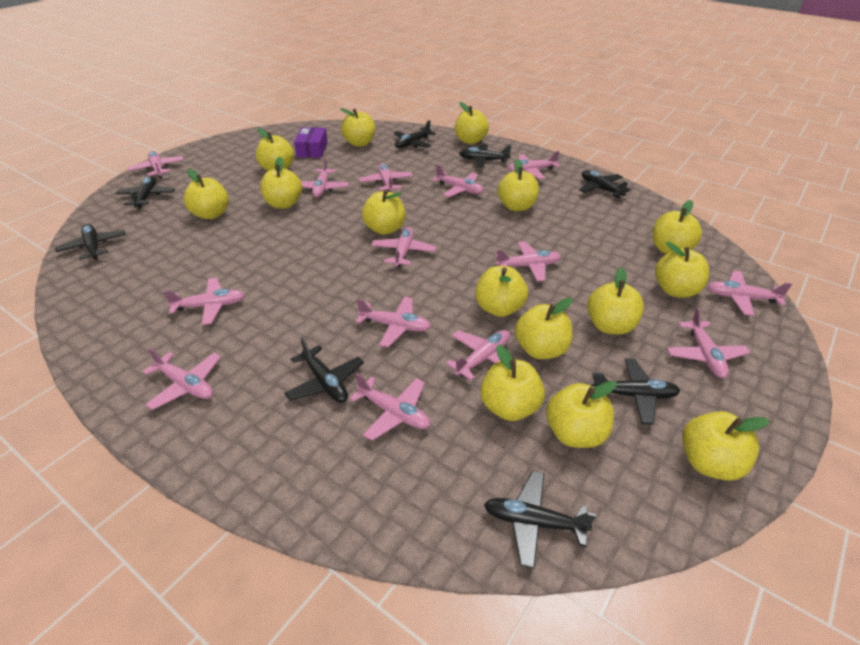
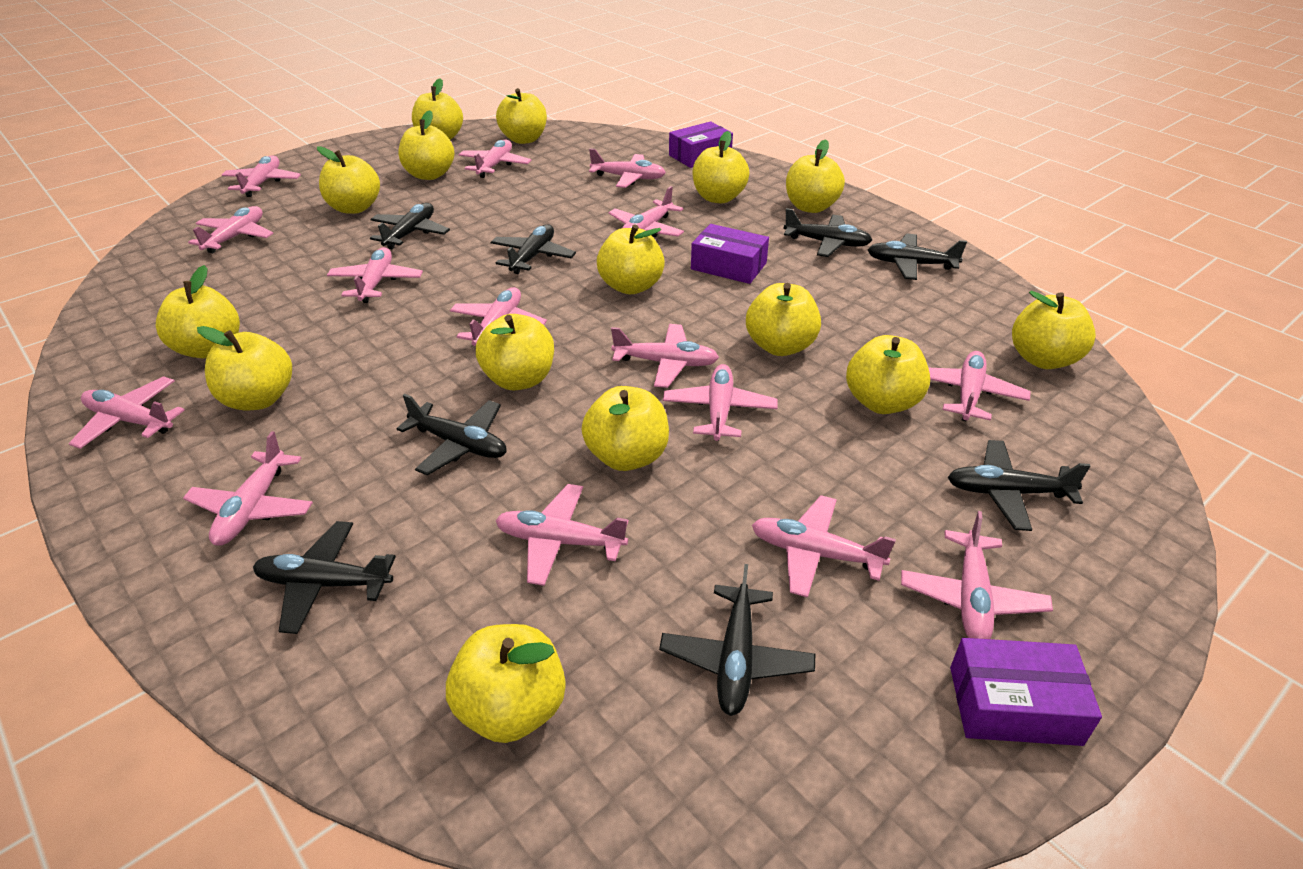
pink plane: 14 -> 15
purple box: 1 -> 3

